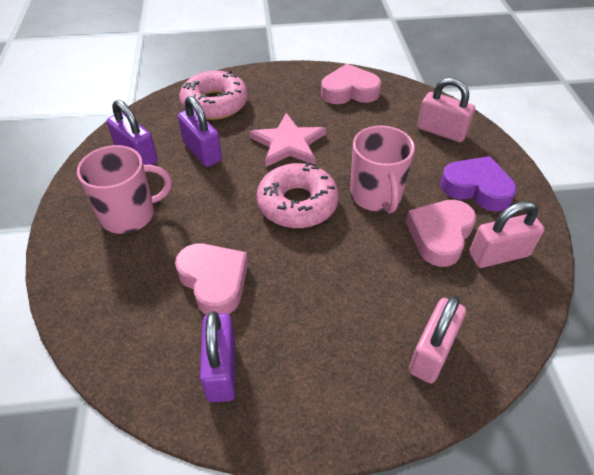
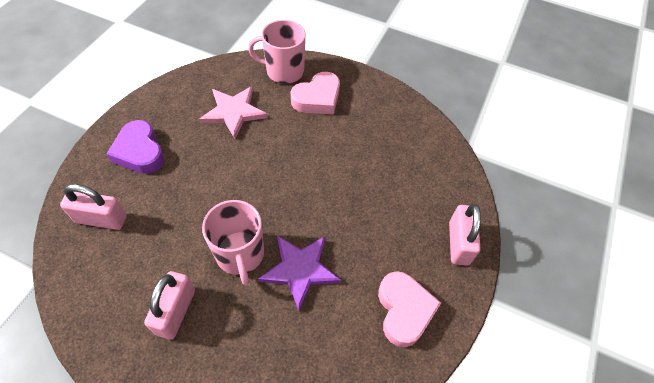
pink donut: 2 -> 0
pink heart: 3 -> 2
purple padlock: 3 -> 0
purple star: 0 -> 1

